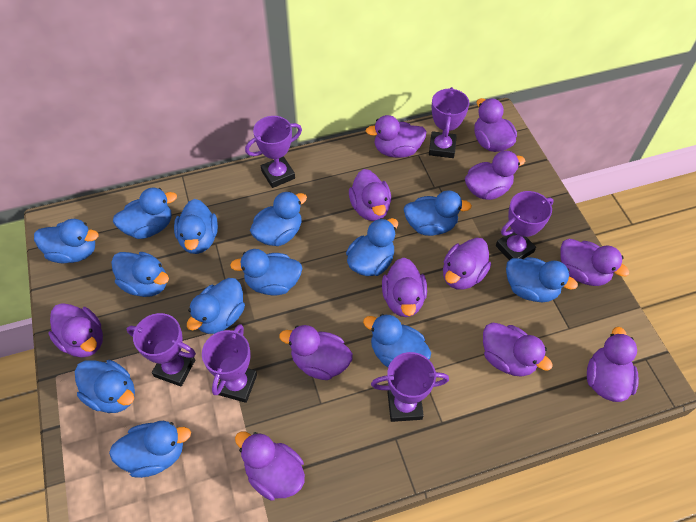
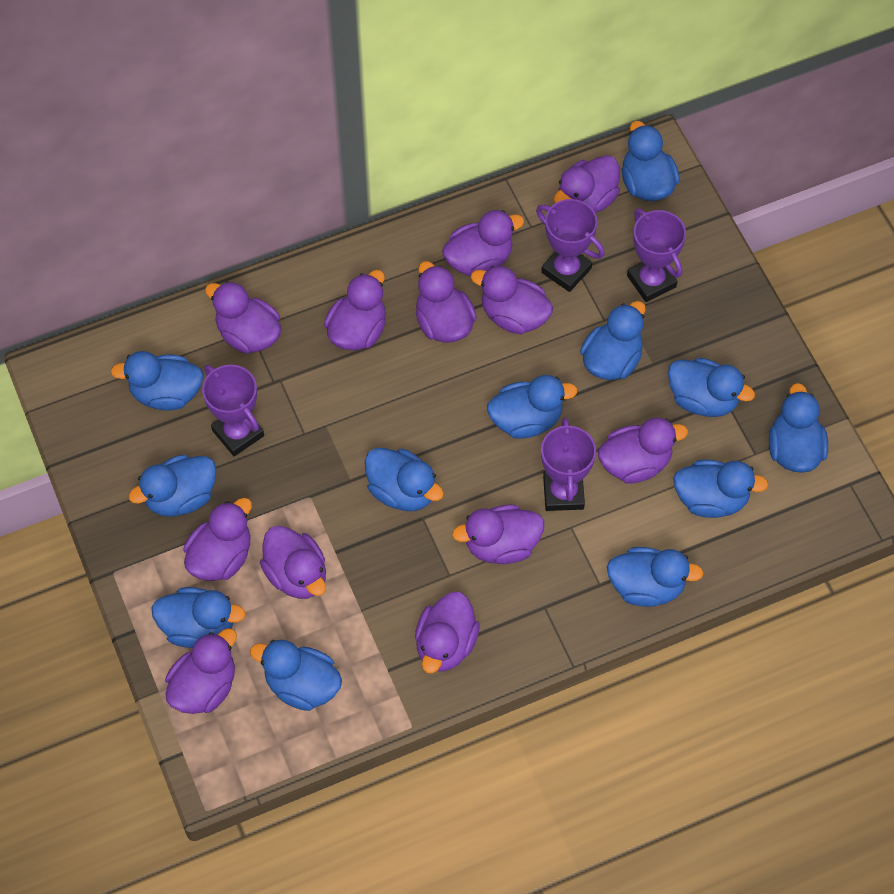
blue duck: 13 -> 12
purple trophy: 6 -> 4

